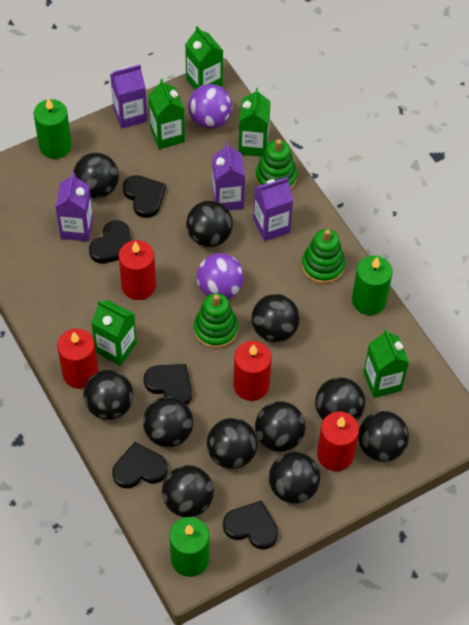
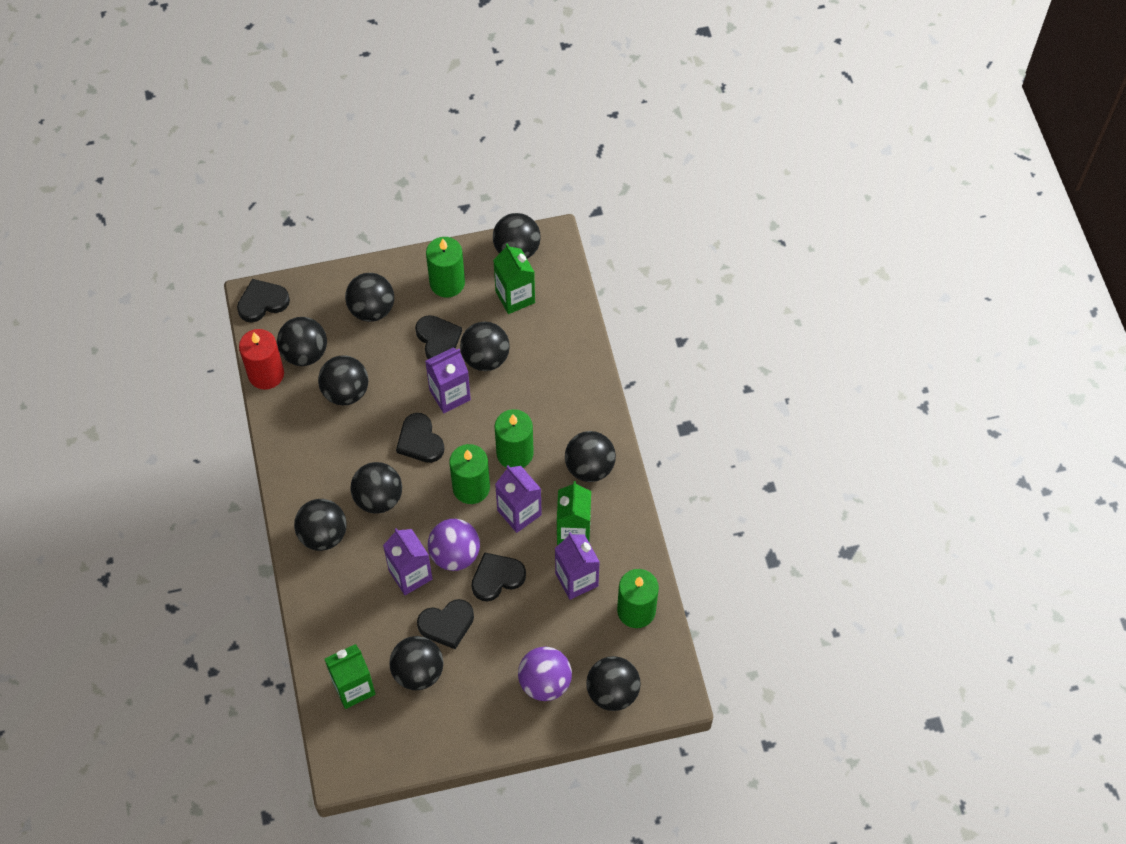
black ball: 11 -> 10
green candle: 3 -> 4
green carton: 5 -> 3
green stacking toy: 3 -> 0
red candle: 4 -> 1

